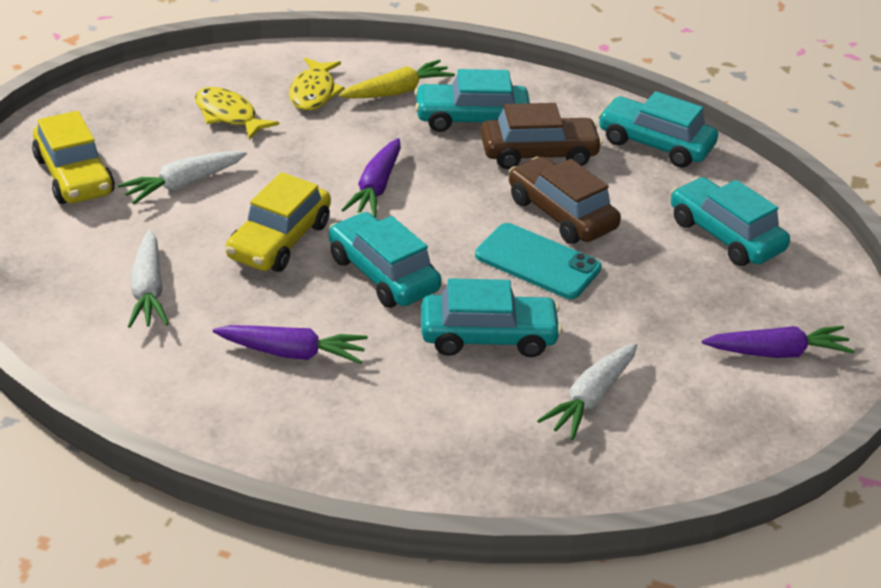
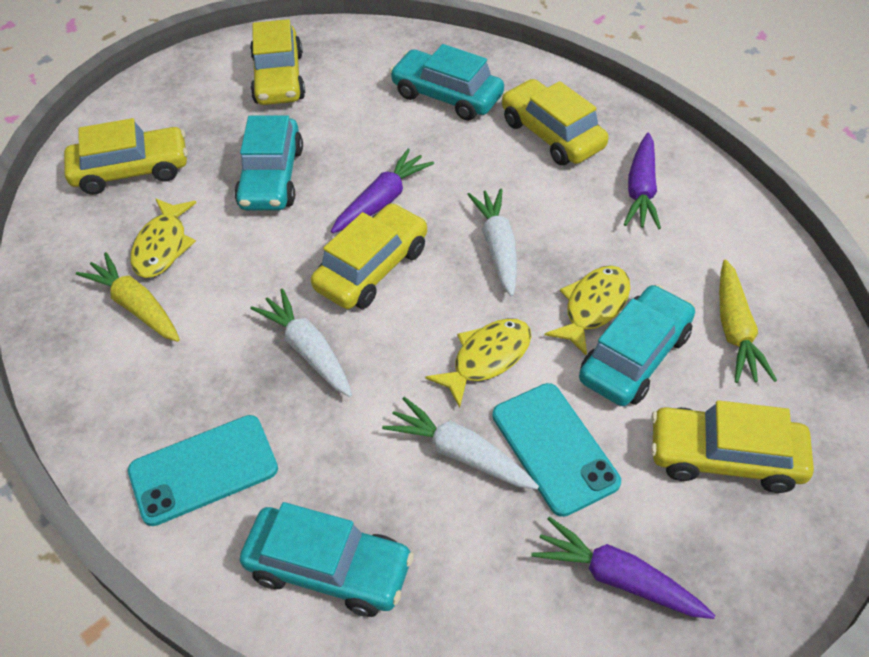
brown car: 2 -> 0
turquoise car: 5 -> 4
turquoise phone: 1 -> 2
yellow car: 2 -> 5
yellow carrot: 1 -> 2
yellow fish: 2 -> 3

